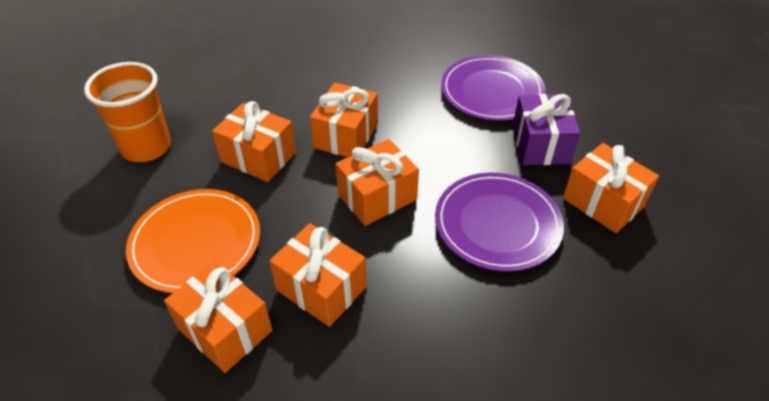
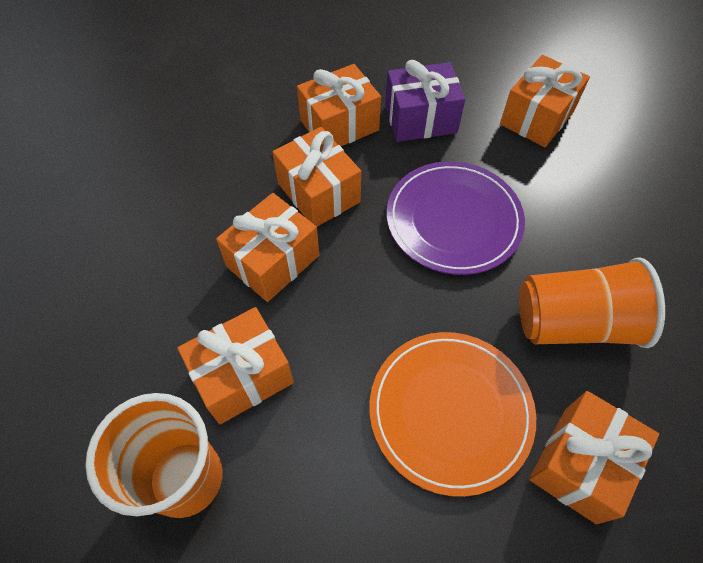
orange cup: 1 -> 2
purple plate: 2 -> 1

